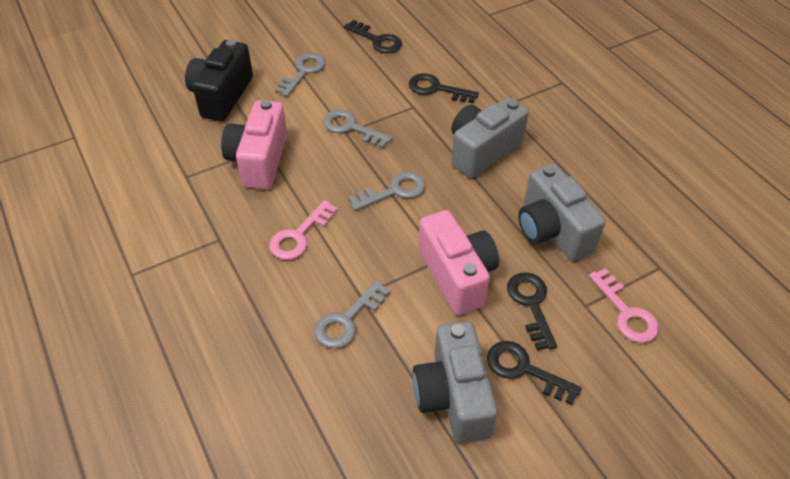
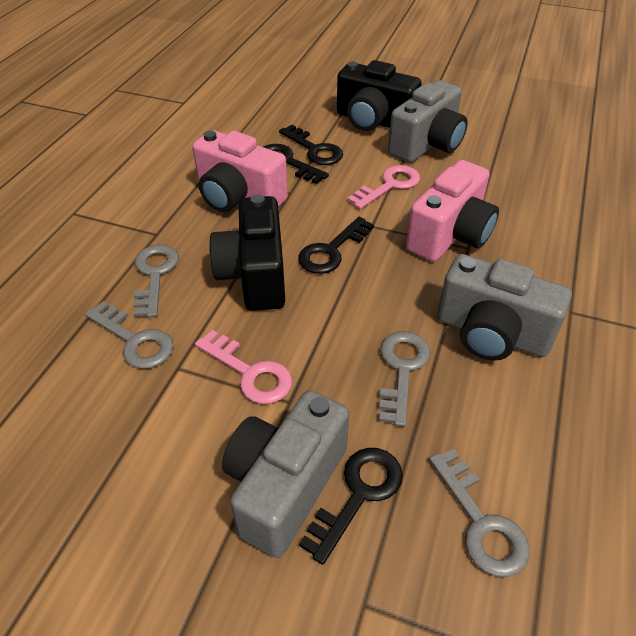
black camera: 1 -> 2

